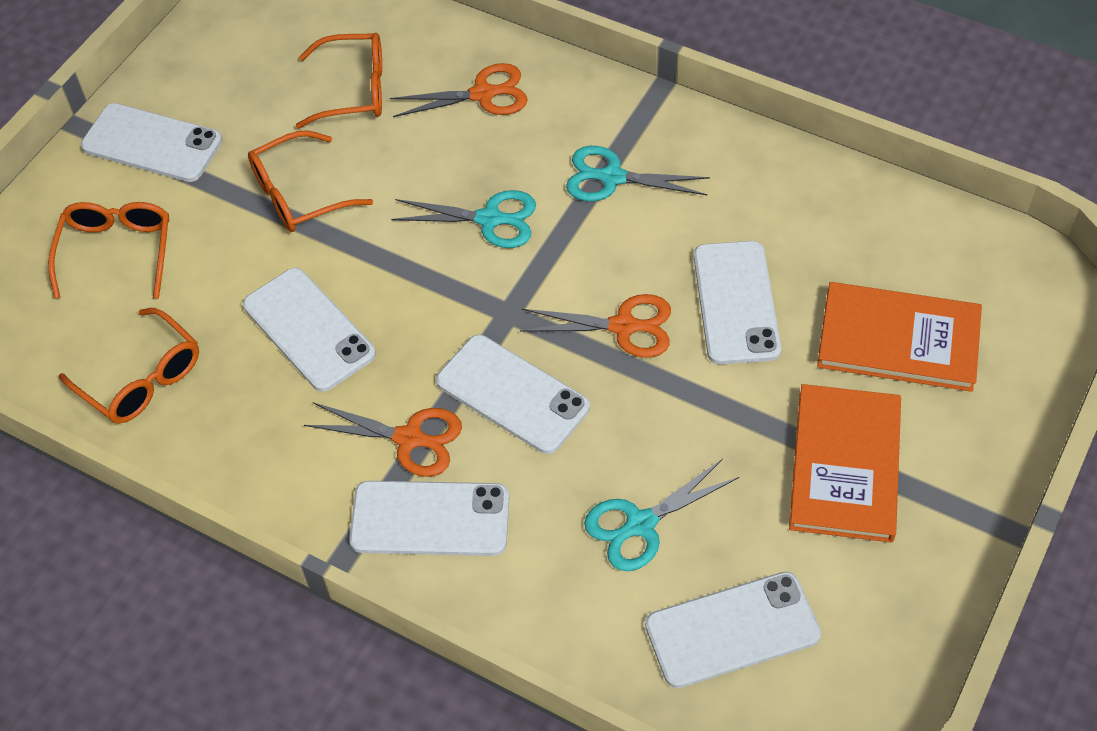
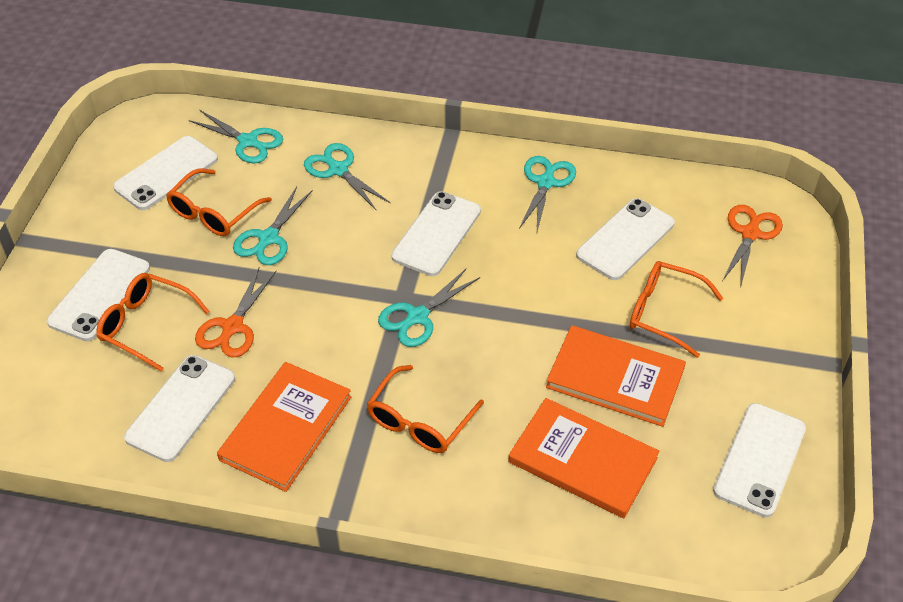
orange book: 2 -> 3
orange scissors: 3 -> 2
turquoise scissors: 3 -> 5

